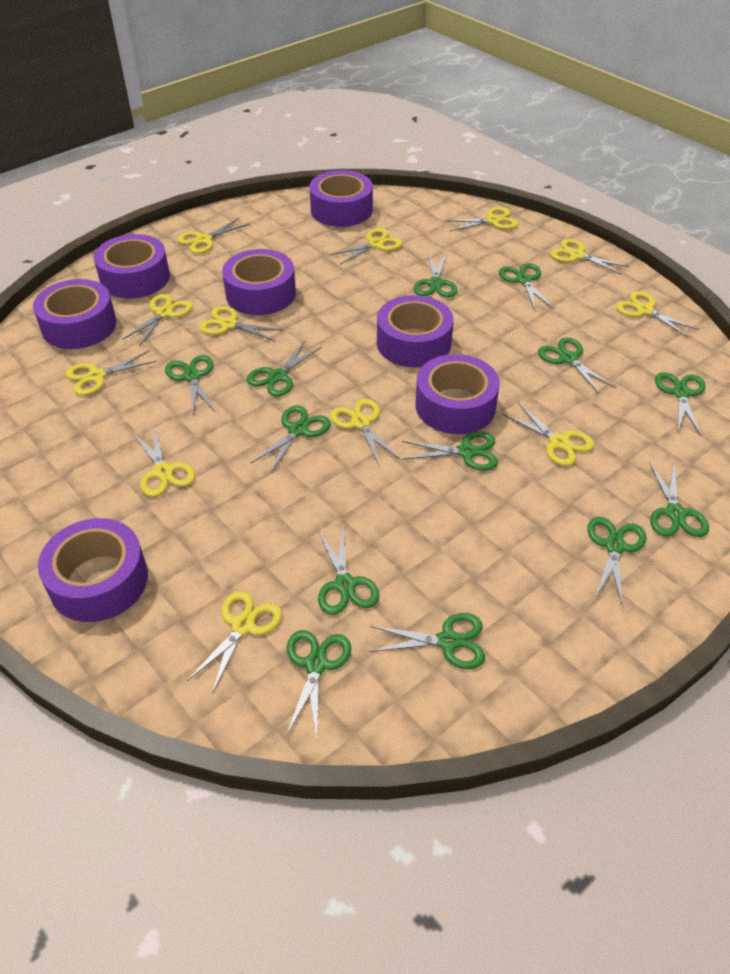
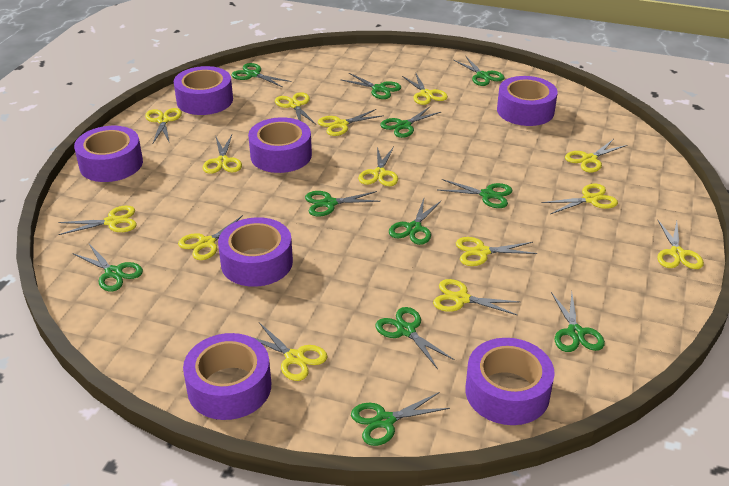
green scissors: 13 -> 11
yellow scissors: 12 -> 14

